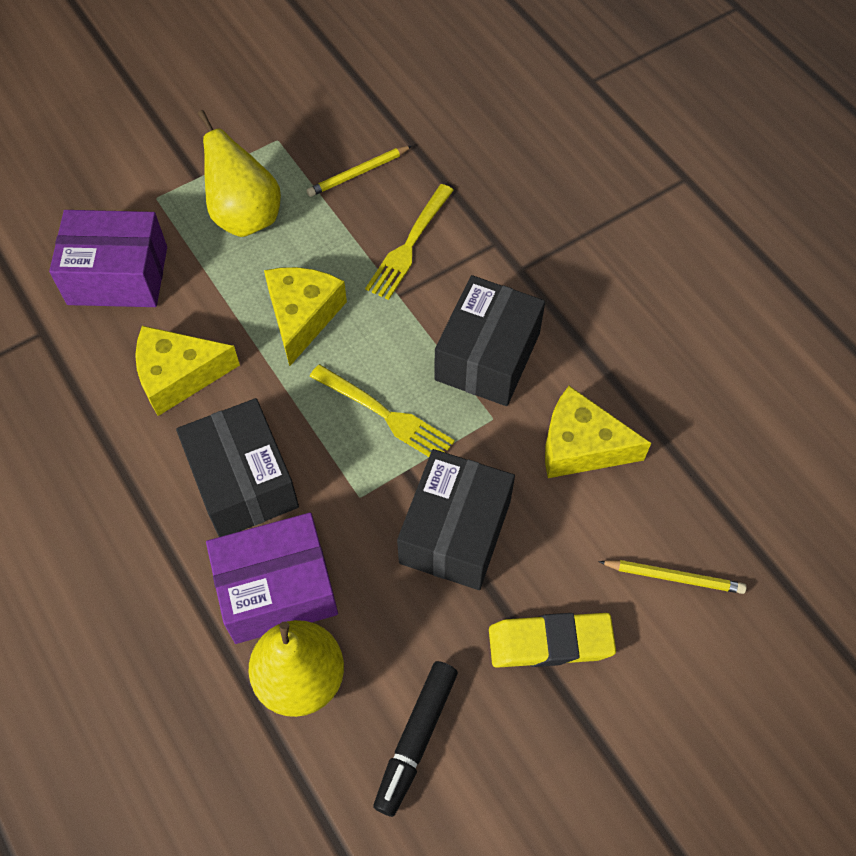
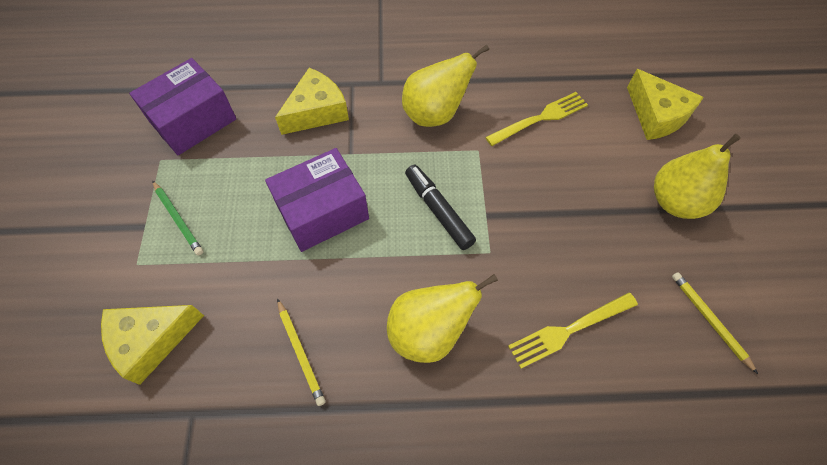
black box: 3 -> 0
green pencil: 0 -> 1
yellow eraser: 1 -> 0
yellow pear: 2 -> 3

